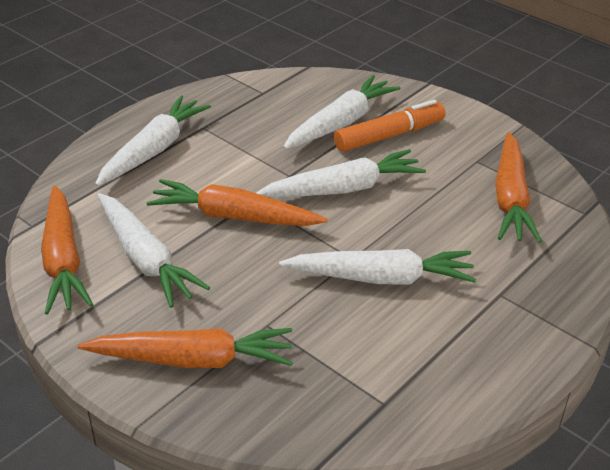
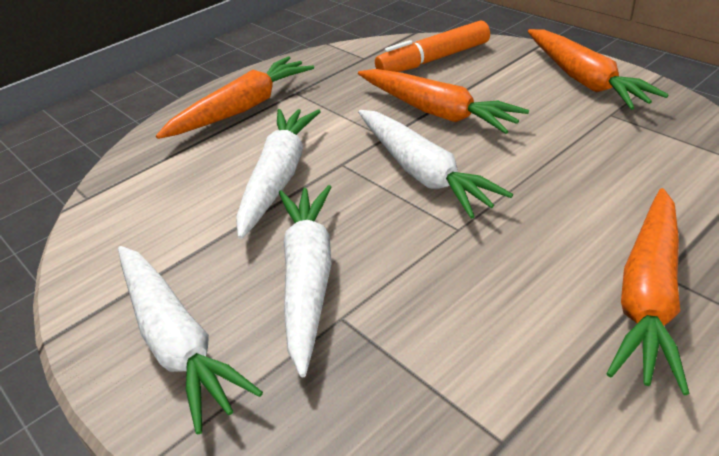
white carrot: 5 -> 4

